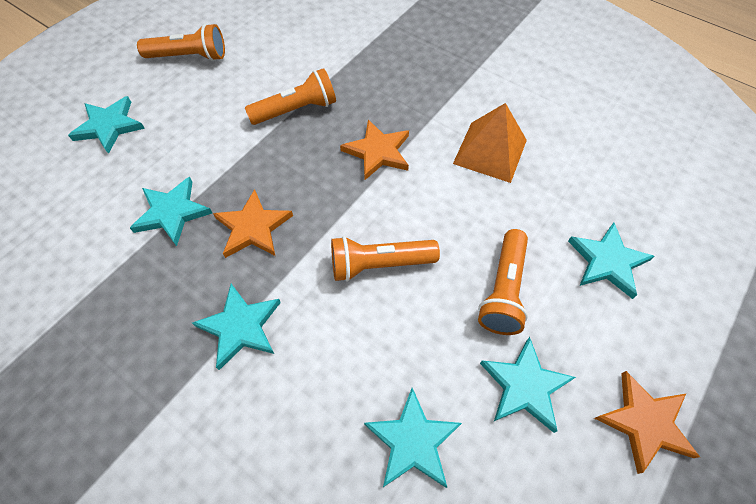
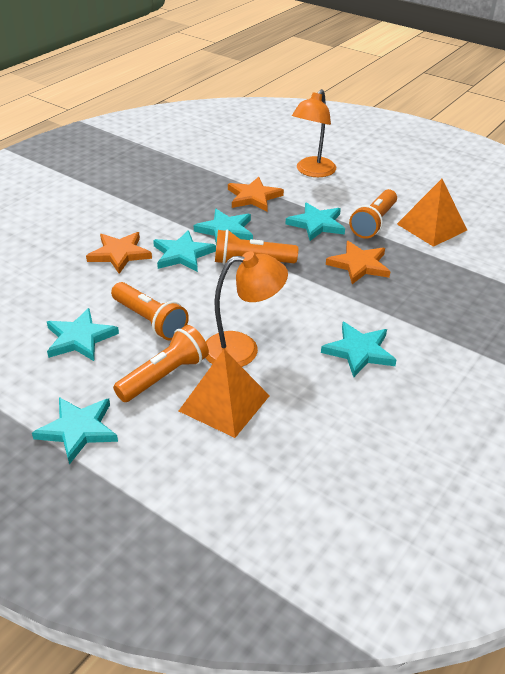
orange lamp: 0 -> 2
orange pyramid: 1 -> 2

